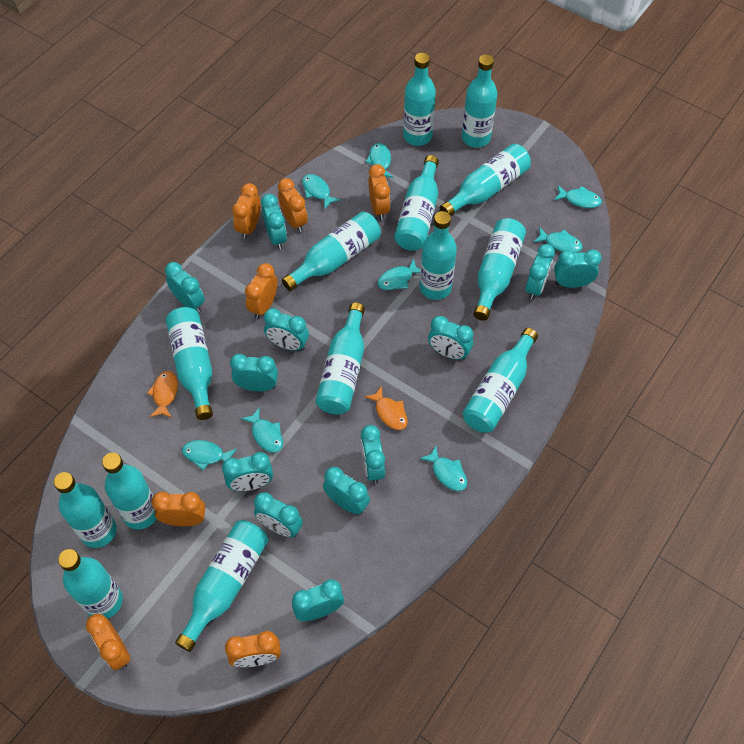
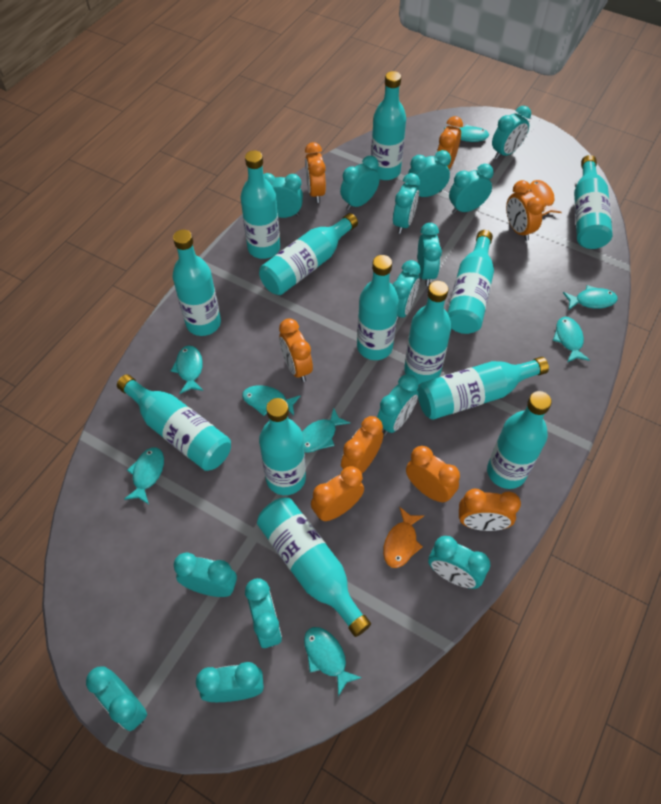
orange clock: 7 -> 8
turquoise bottle: 14 -> 13
turquoise clock: 12 -> 14

